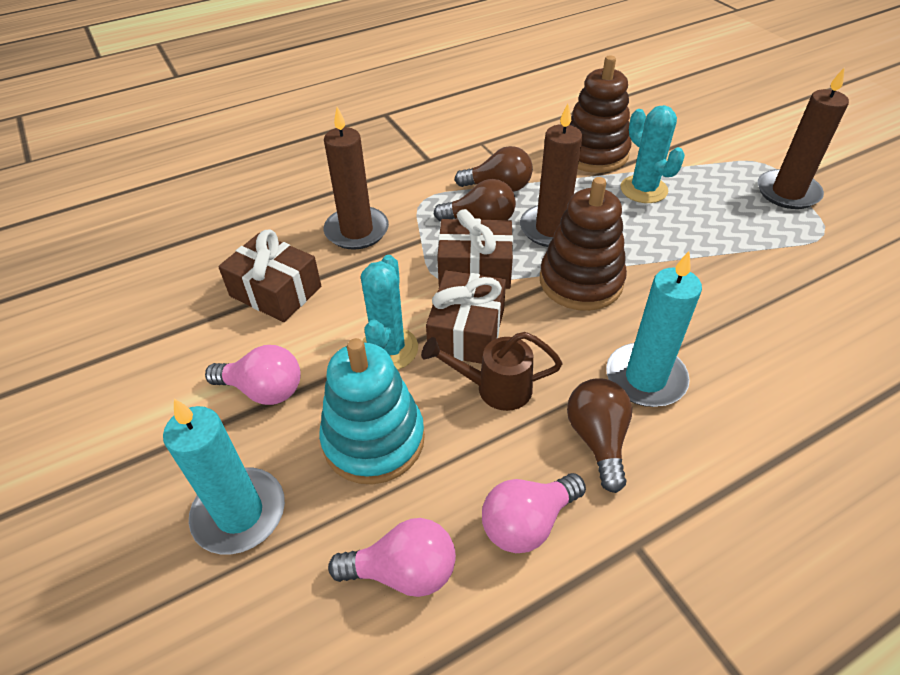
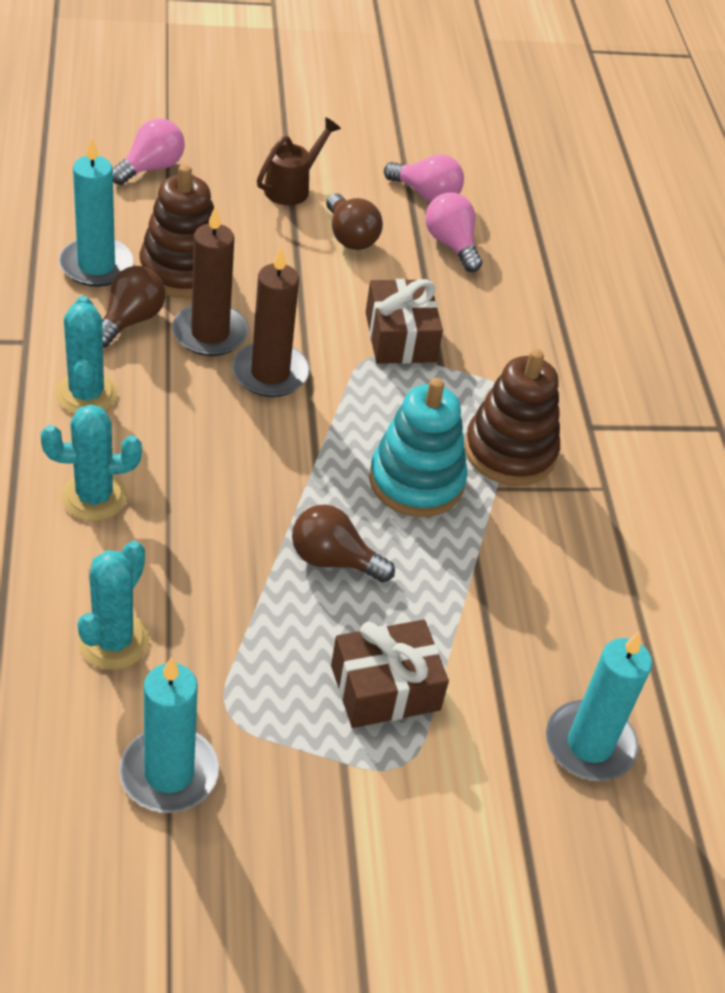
brown candle: 3 -> 2
brown gift: 3 -> 2
turquoise cactus: 2 -> 3
turquoise candle: 2 -> 3

